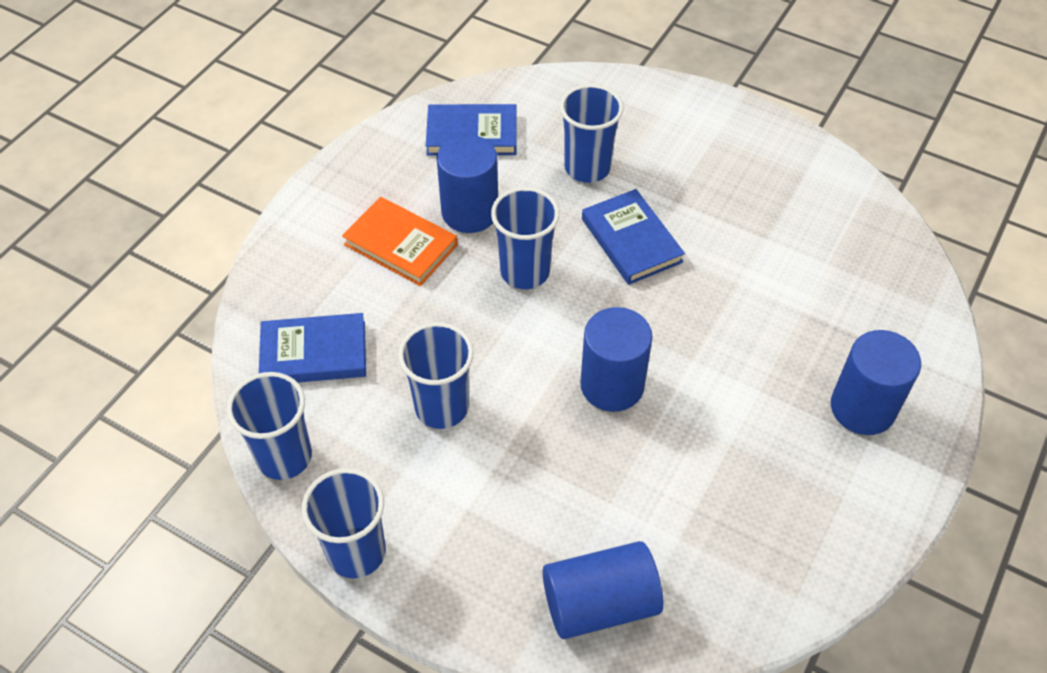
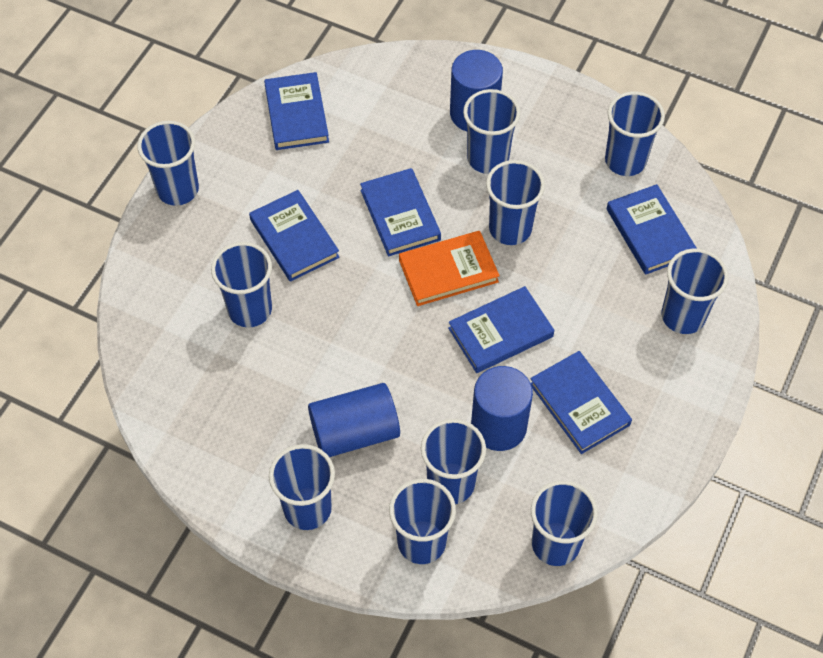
blue book: 3 -> 6
blue cup: 5 -> 10
blue cylinder: 4 -> 3

